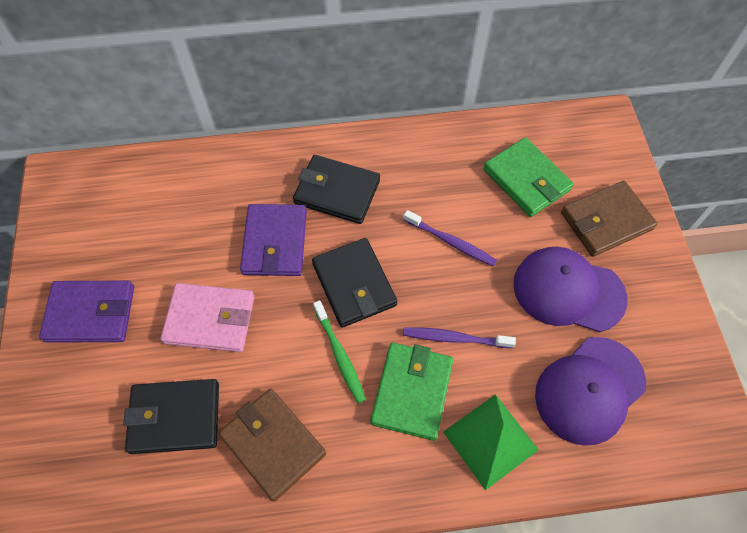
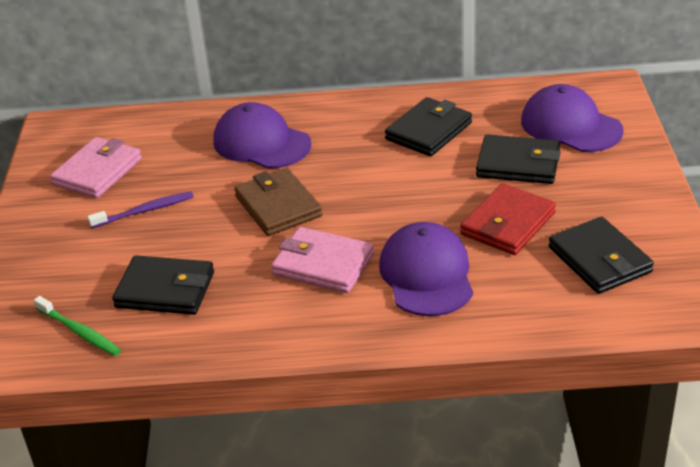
black wallet: 3 -> 4
brown wallet: 2 -> 1
green pyramid: 1 -> 0
green wallet: 2 -> 0
pink wallet: 1 -> 2
purple cap: 2 -> 3
purple toothbrush: 2 -> 1
purple wallet: 2 -> 0
red wallet: 0 -> 1

